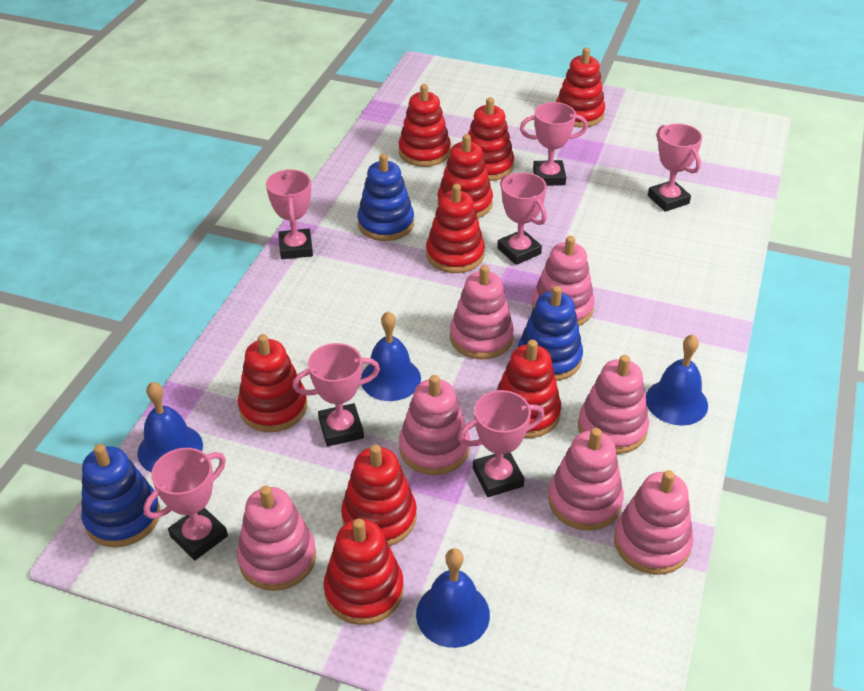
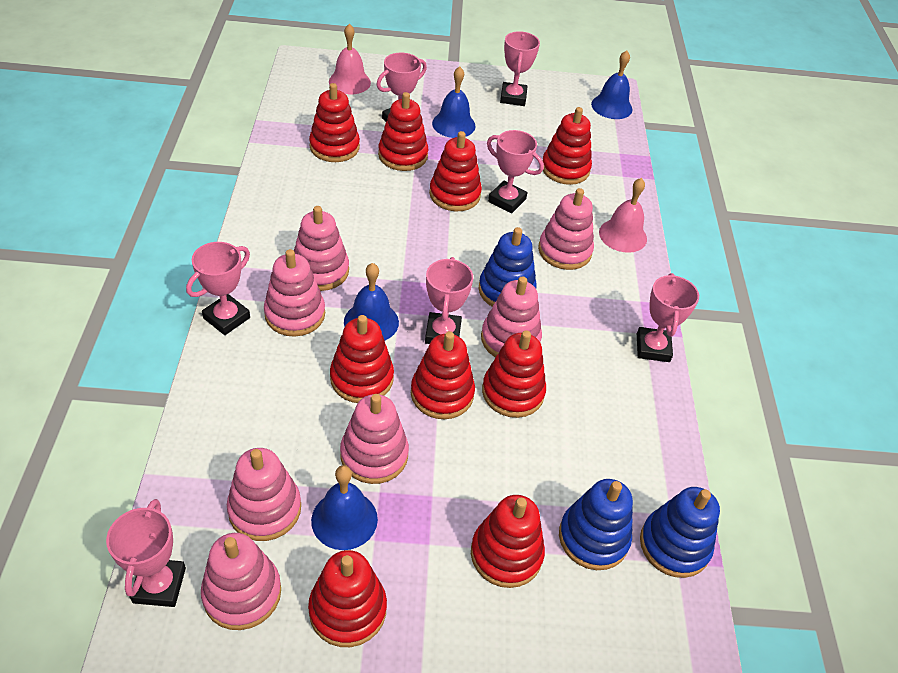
pink bell: 0 -> 2

